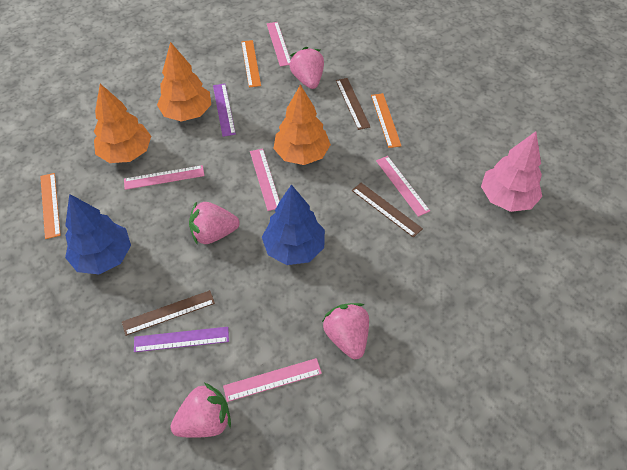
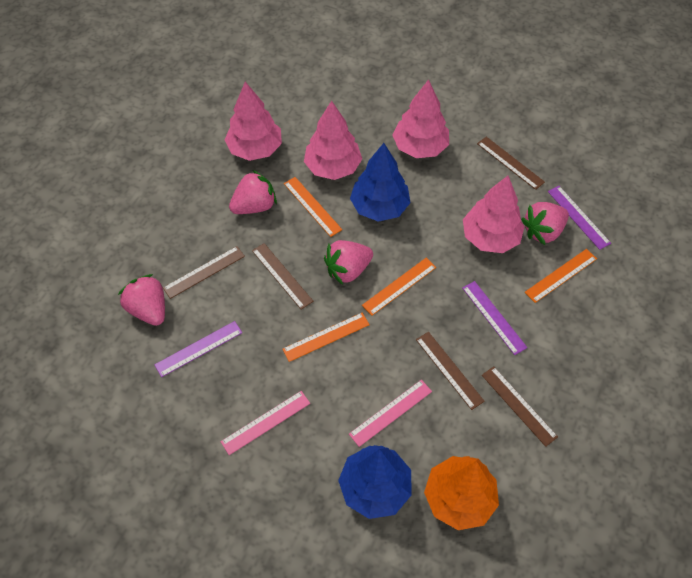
brown ruler: 3 -> 5
orange ruler: 3 -> 4
orange tree: 3 -> 1
pink ruler: 5 -> 2
pink tree: 1 -> 4
purple ruler: 2 -> 3

